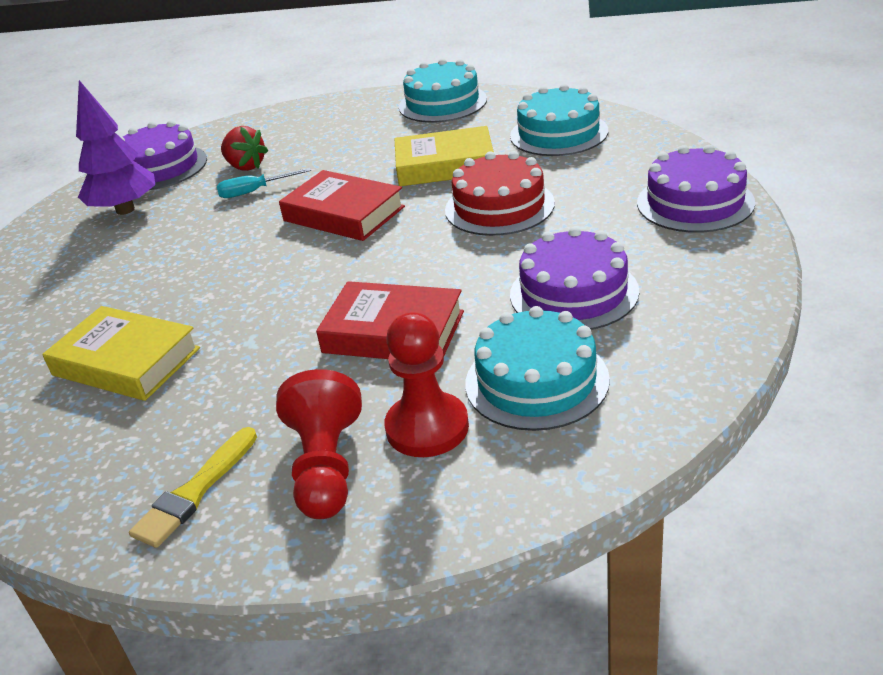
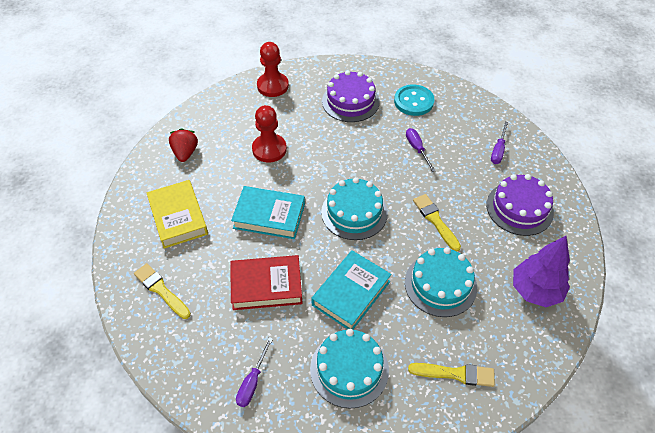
purple cake: 3 -> 2
purple screwdriver: 0 -> 3
red book: 2 -> 1
red cake: 1 -> 0
turquoise book: 0 -> 2
turquoise button: 0 -> 1
turquoise screwdriver: 1 -> 0
yellow book: 2 -> 1
yellow brush: 1 -> 3

